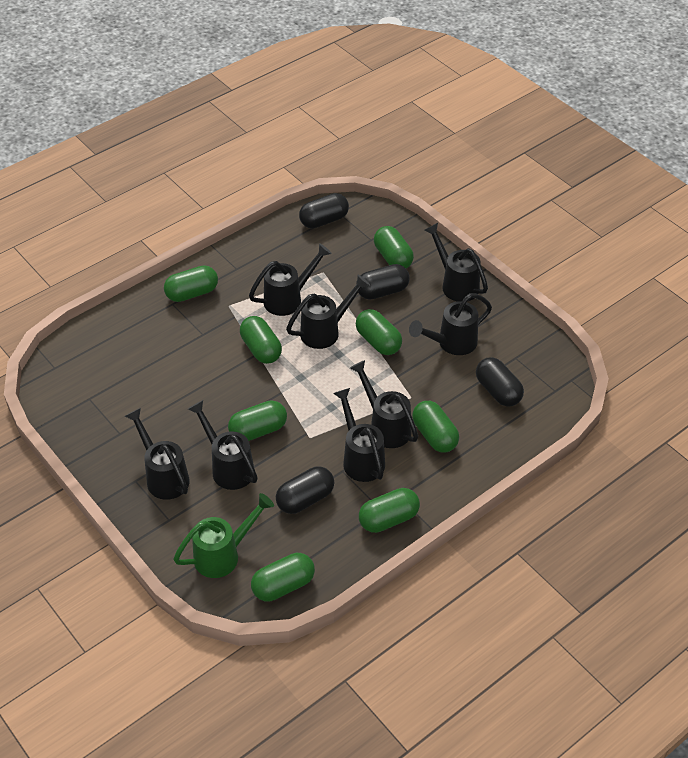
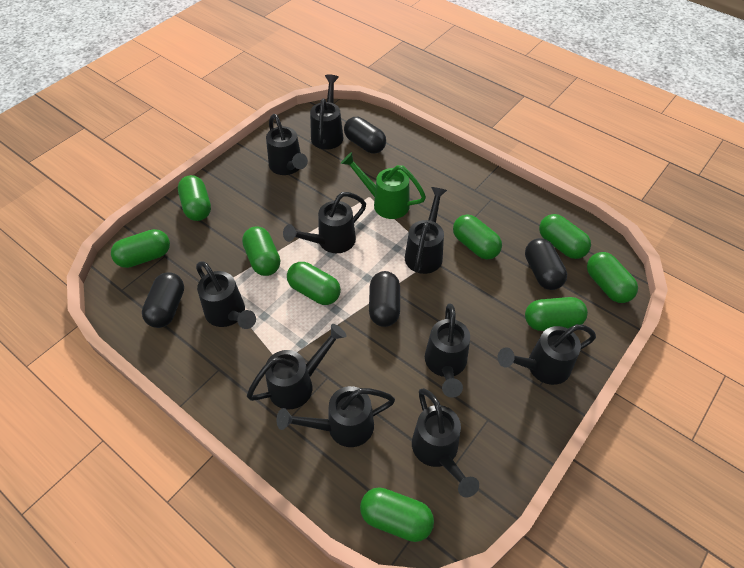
black watering can: 8 -> 10
green capsule: 8 -> 9

